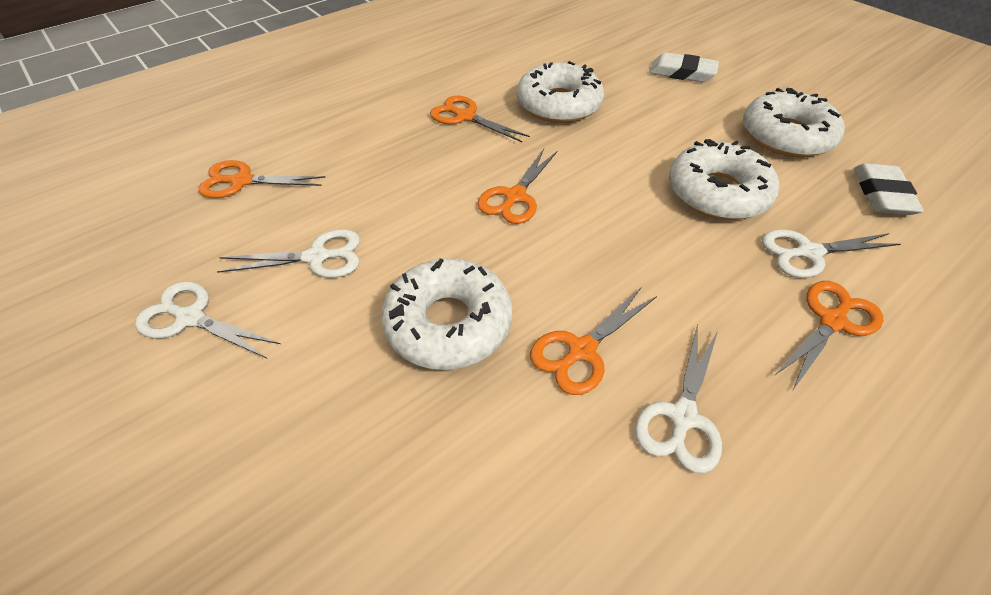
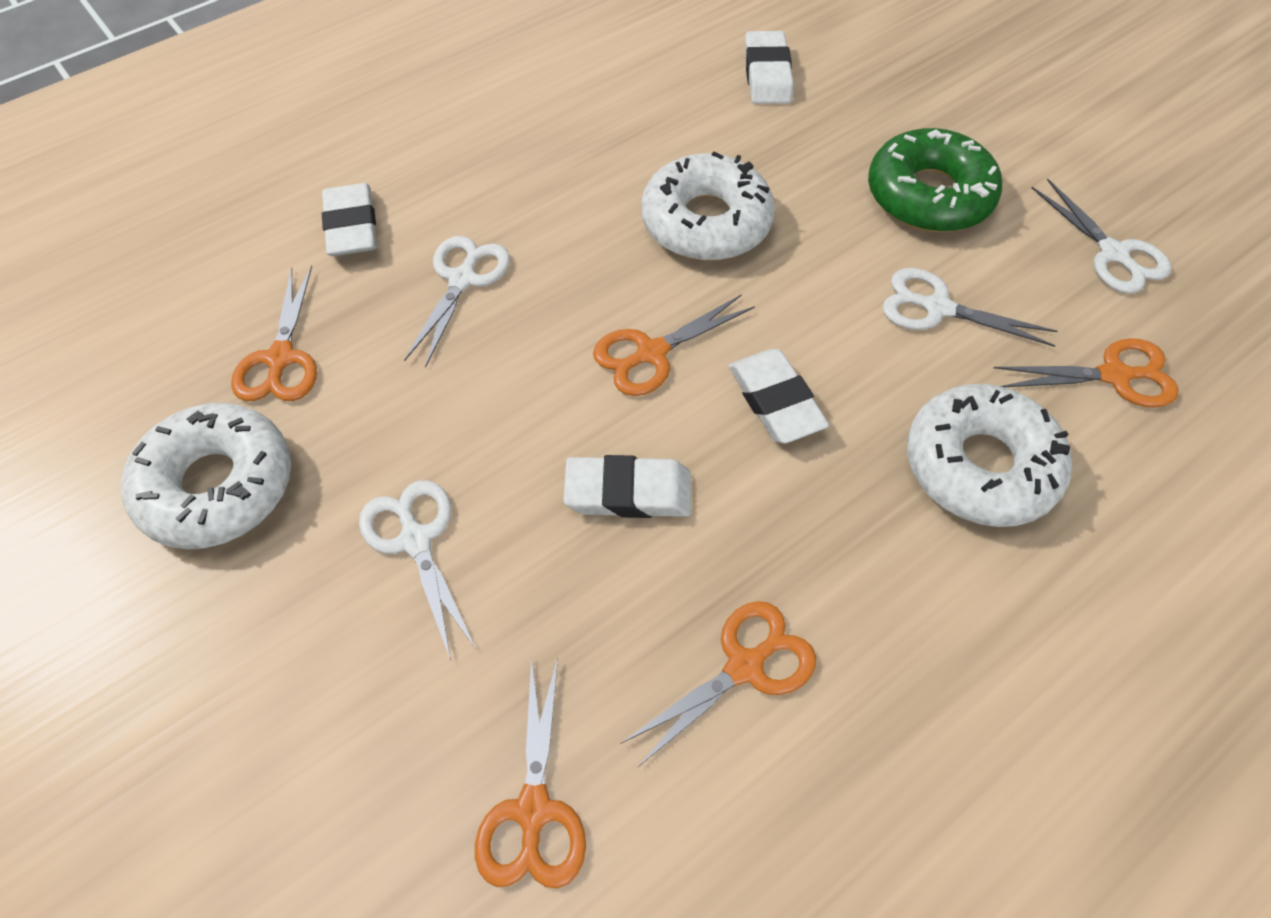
green donut: 0 -> 1
white donut: 4 -> 3
white eraser: 2 -> 4

